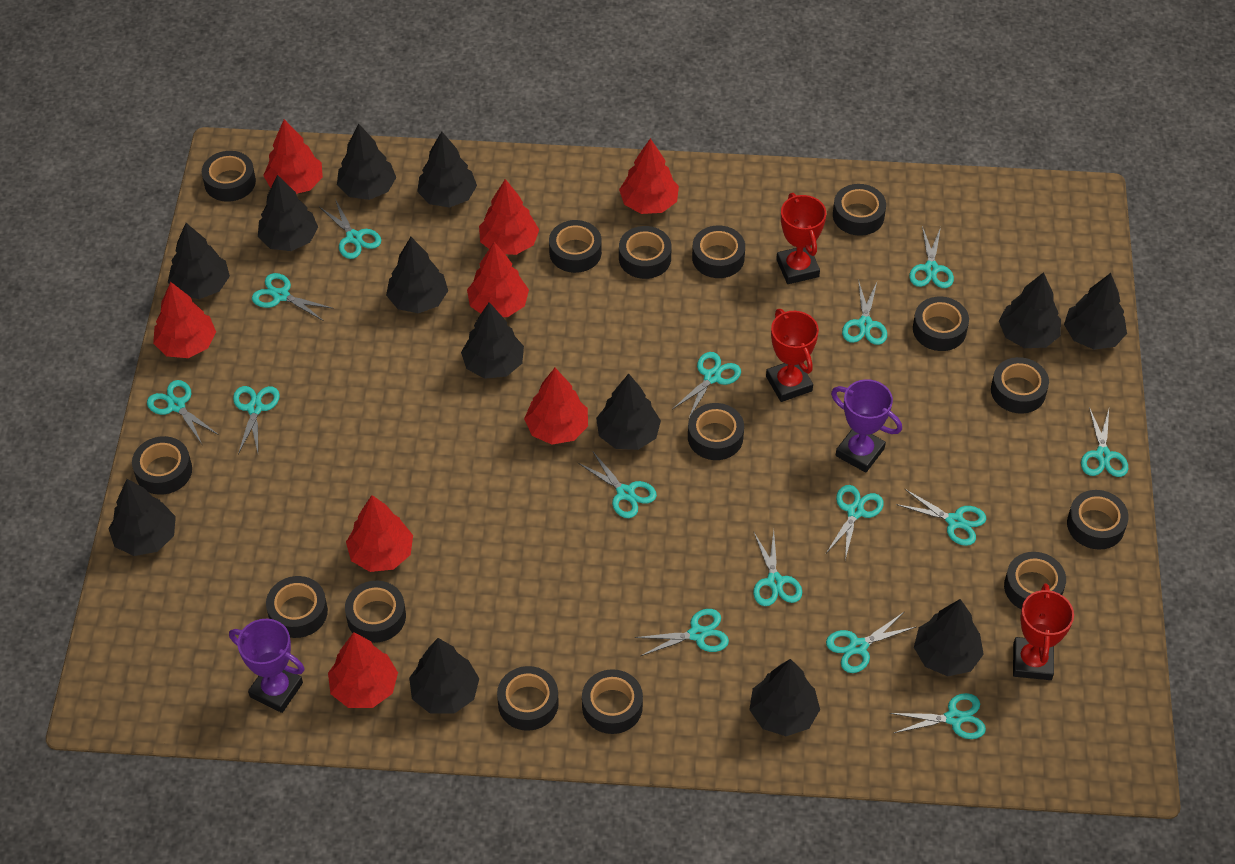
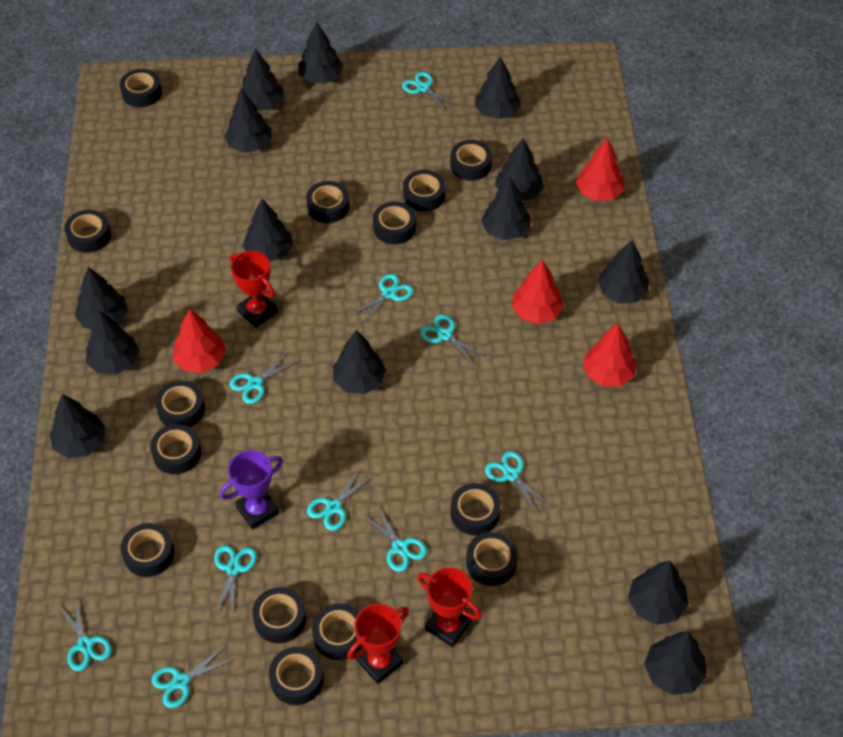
black tape: 15 -> 14
black tree: 13 -> 14
purple trophy: 2 -> 1
red tree: 8 -> 4
turquoise scissors: 15 -> 10

